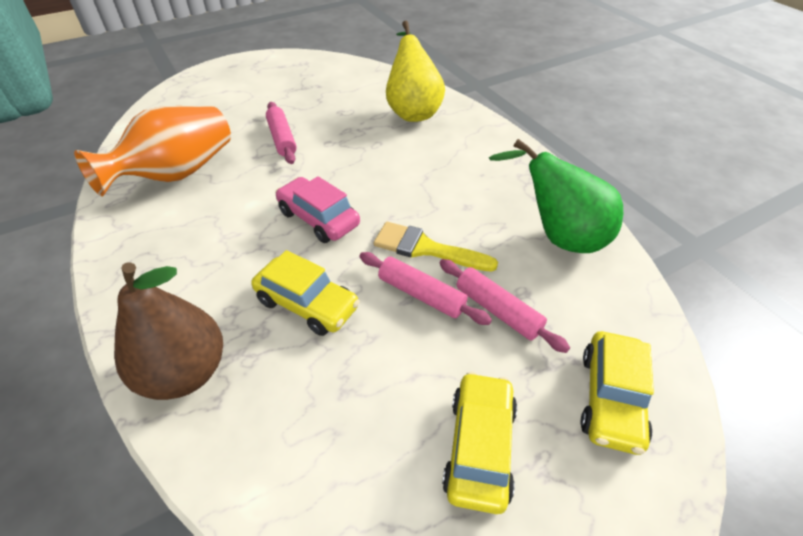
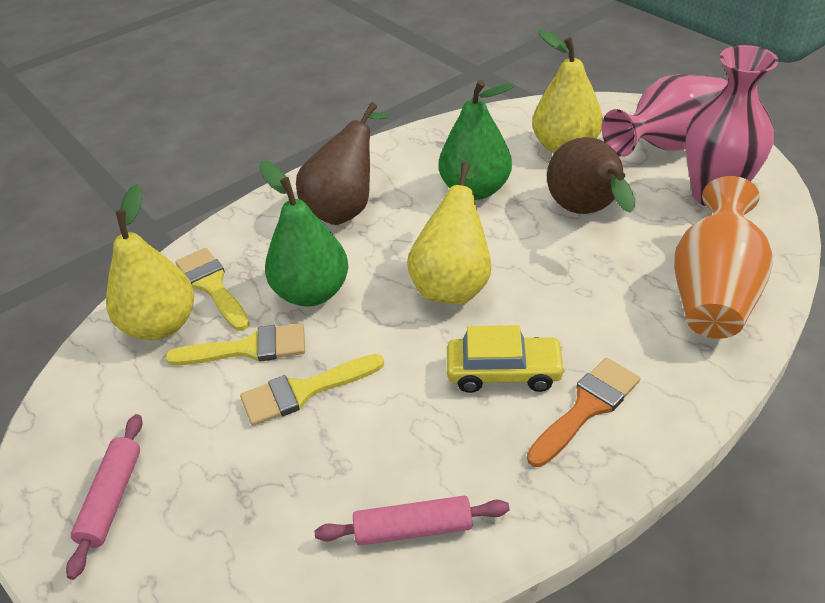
brown pear: 1 -> 2
green pear: 1 -> 2
orange brush: 0 -> 1
pink car: 1 -> 0
pink rolling pin: 3 -> 2
pink vase: 0 -> 2
yellow brush: 1 -> 3
yellow car: 3 -> 1
yellow pear: 1 -> 3

